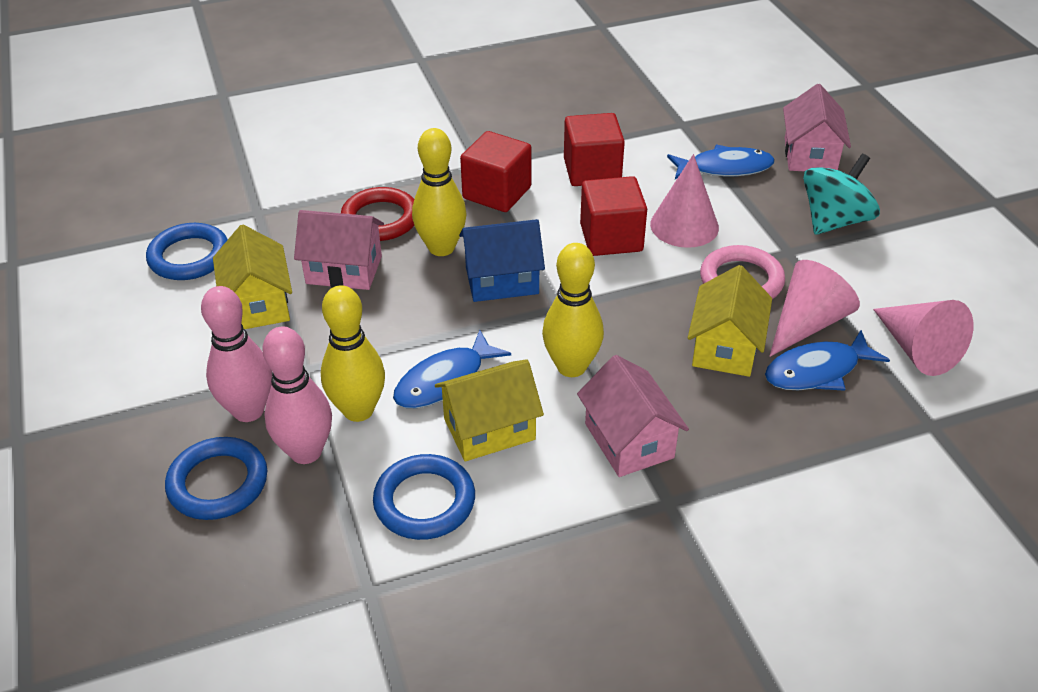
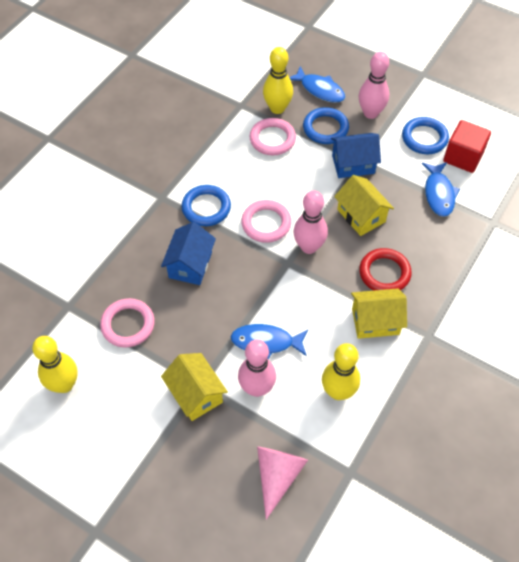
blue house: 1 -> 2
pink bowling pin: 2 -> 3
pink cone: 3 -> 1
pink house: 3 -> 0
pink ring: 1 -> 3
red cube: 3 -> 1
turquoise spinning top: 1 -> 0

